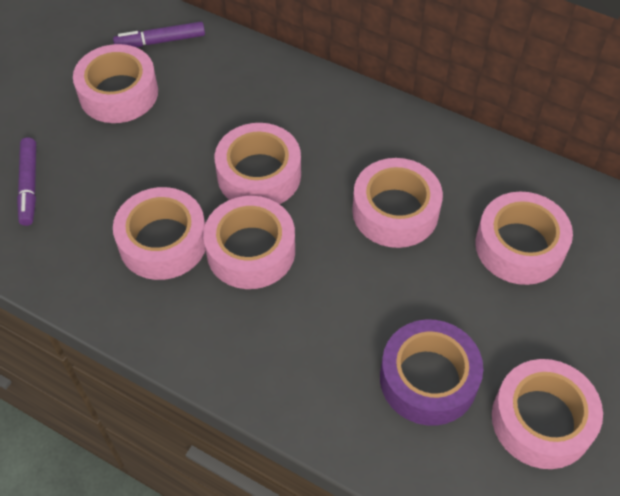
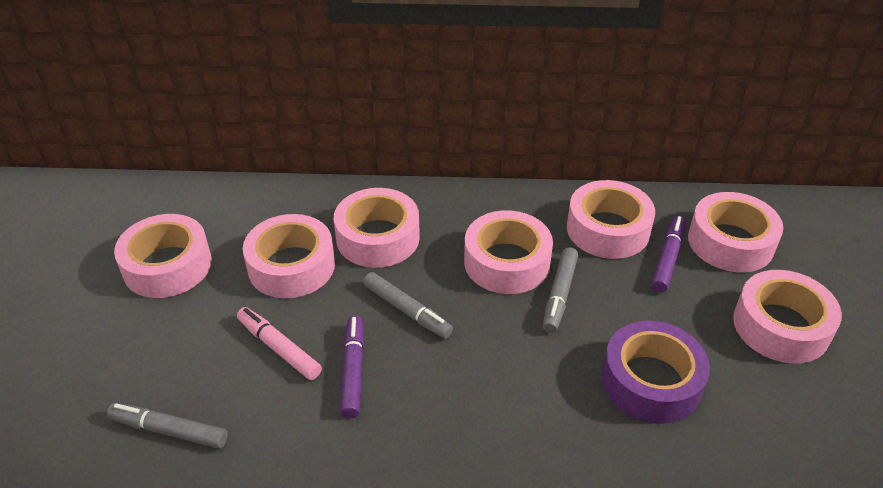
grey marker: 0 -> 3
pink marker: 0 -> 1

